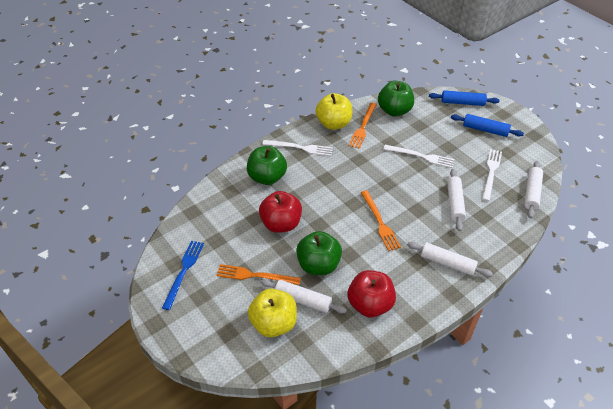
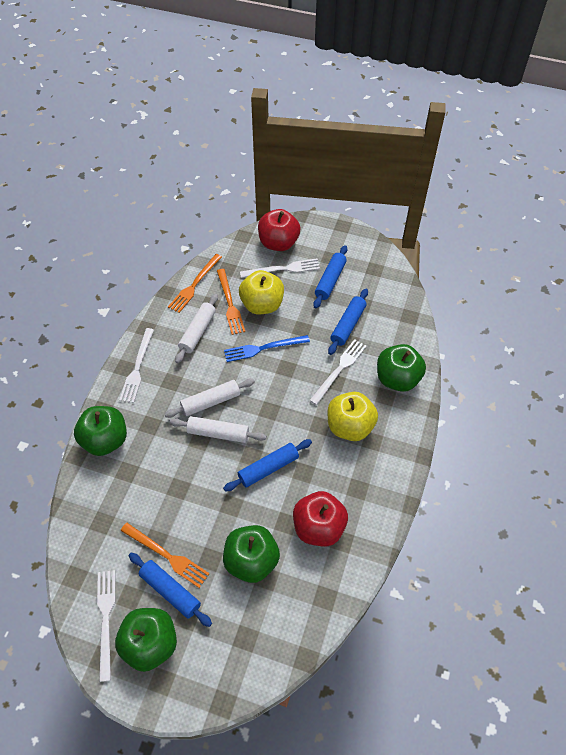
blue rolling pin: 2 -> 4
green apple: 3 -> 4
white fork: 3 -> 4
white rolling pin: 4 -> 3

